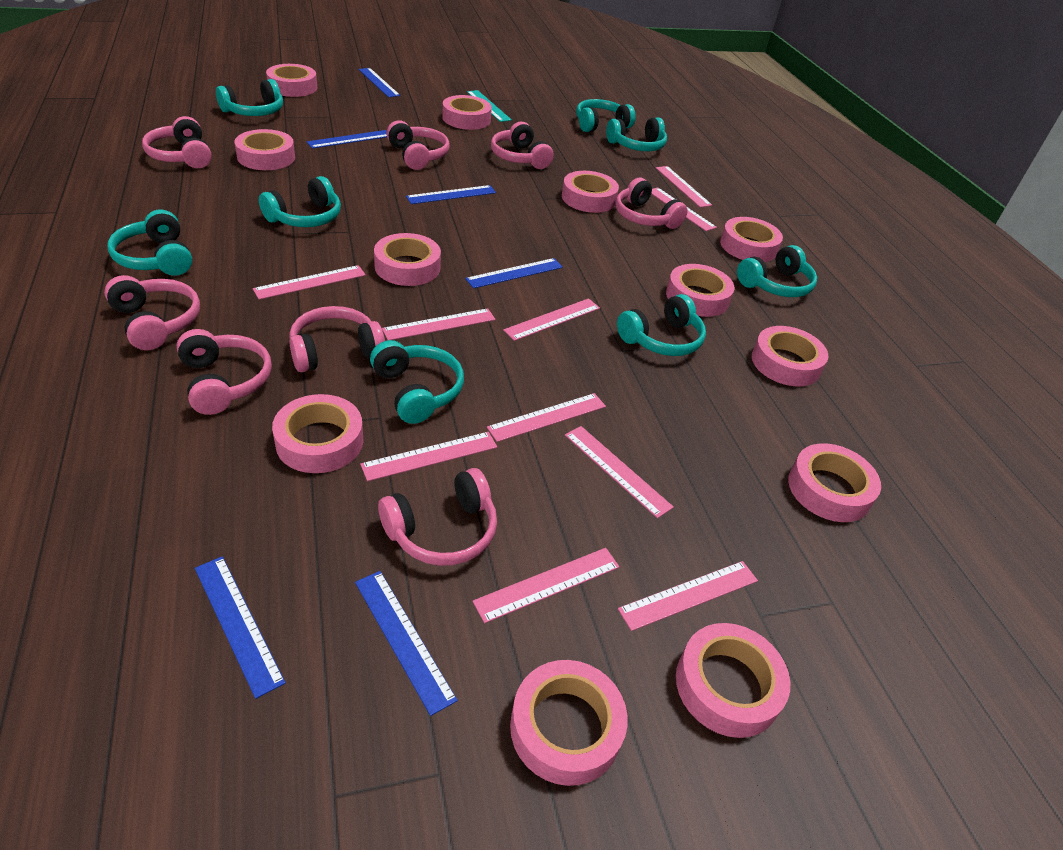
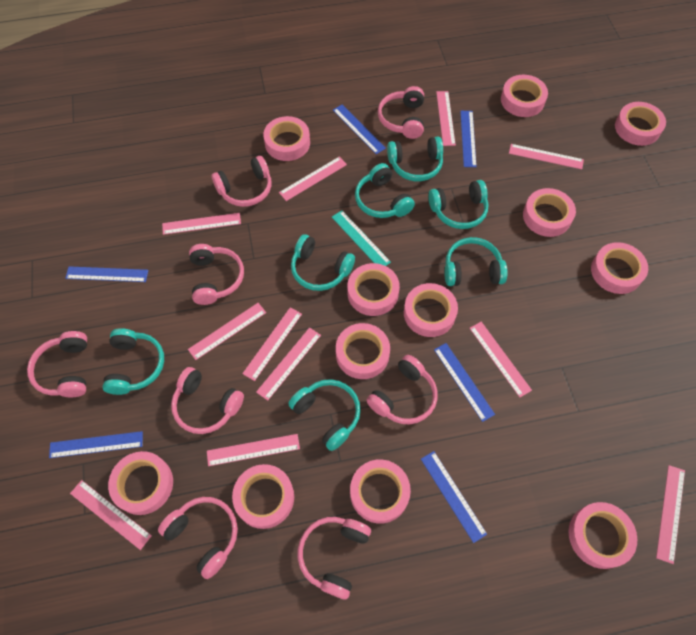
pink ruler: 10 -> 11
turquoise headphones: 8 -> 7

